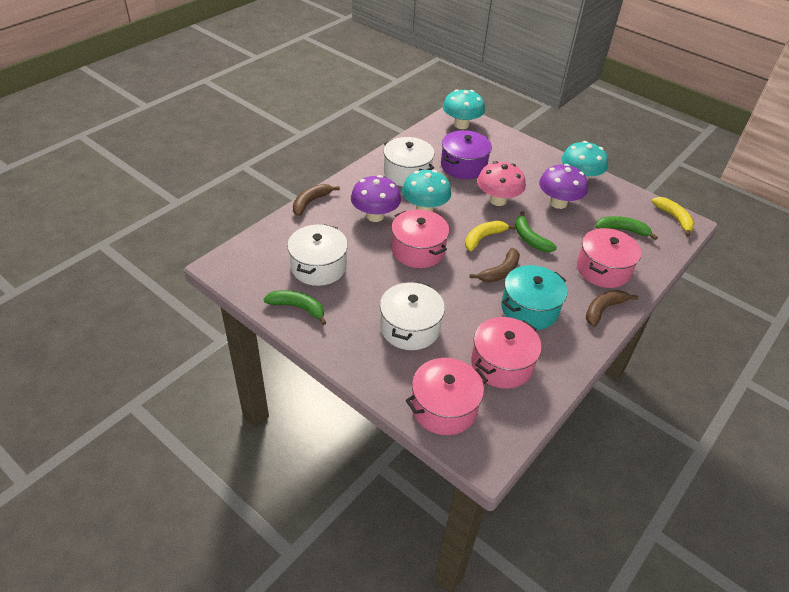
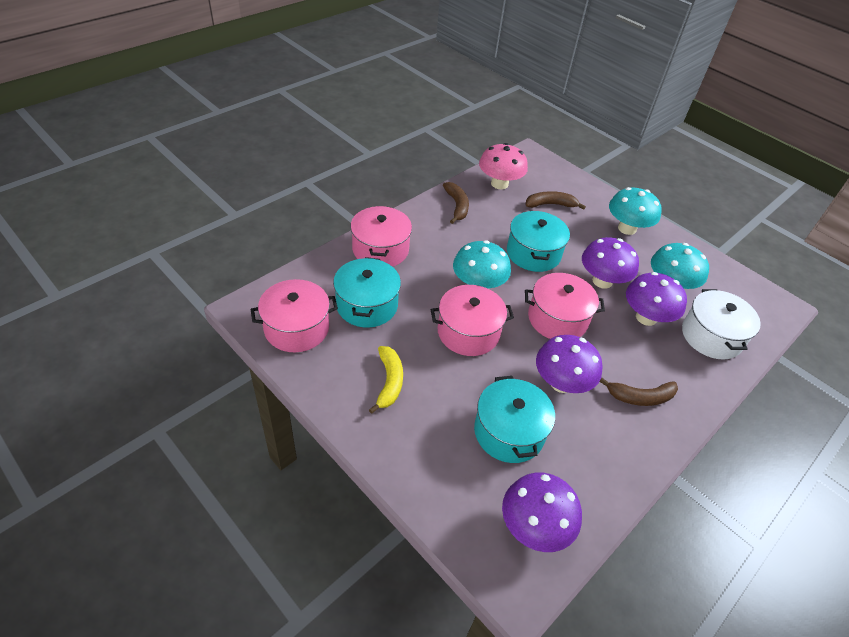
green banana: 3 -> 0
purple mushroom: 2 -> 4
purple pot: 1 -> 0
turquoise pot: 1 -> 3
white pot: 3 -> 1
yellow banana: 2 -> 1

